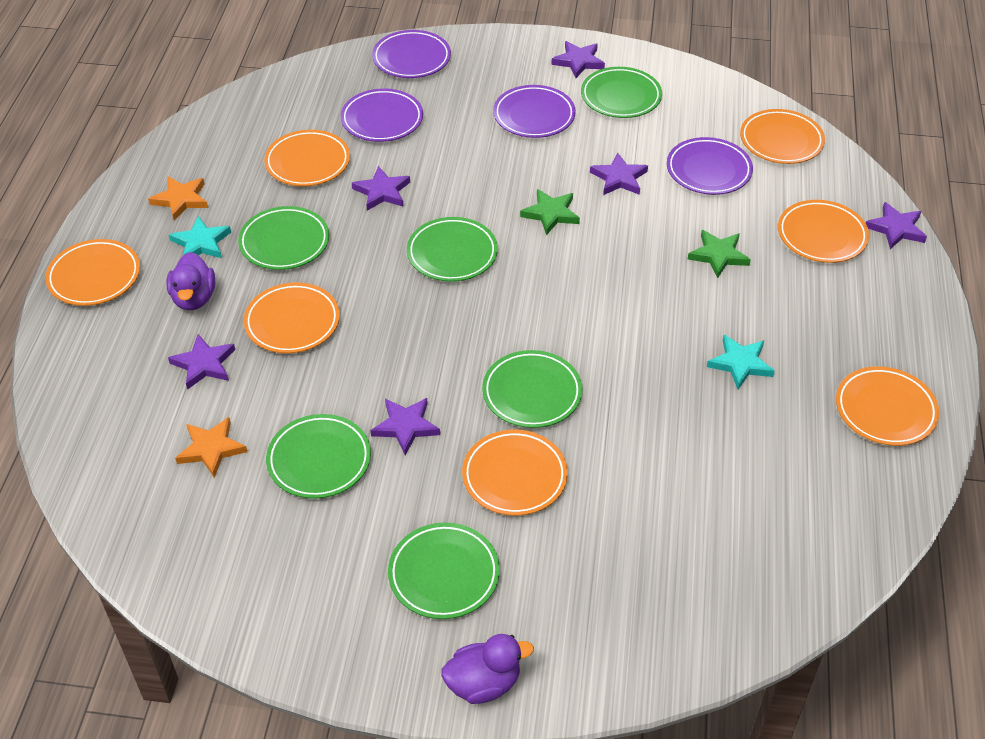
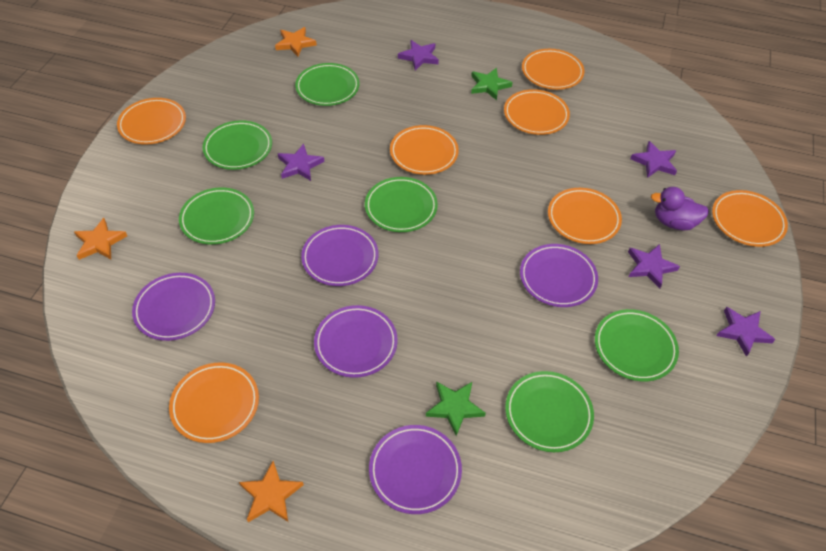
orange star: 2 -> 3
purple duck: 2 -> 1
purple plate: 4 -> 5
purple star: 6 -> 5
turquoise star: 2 -> 0

